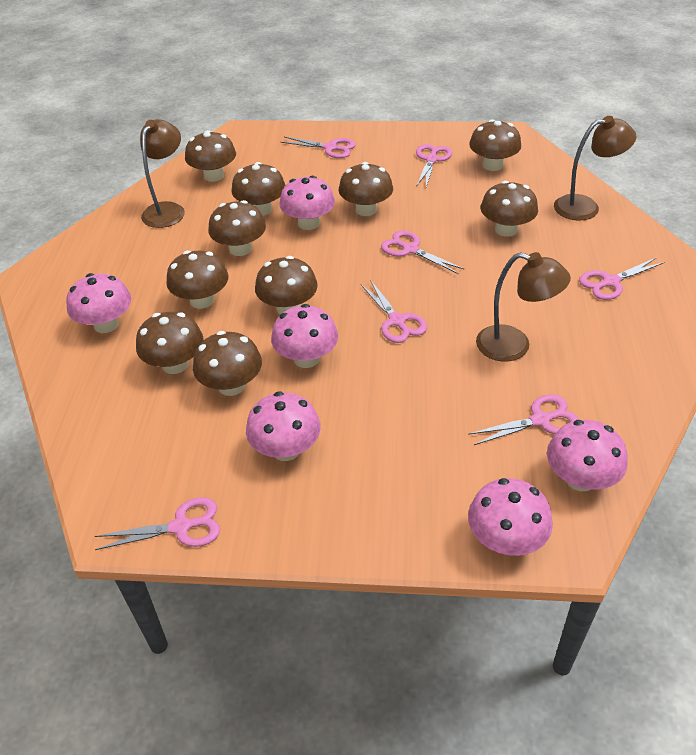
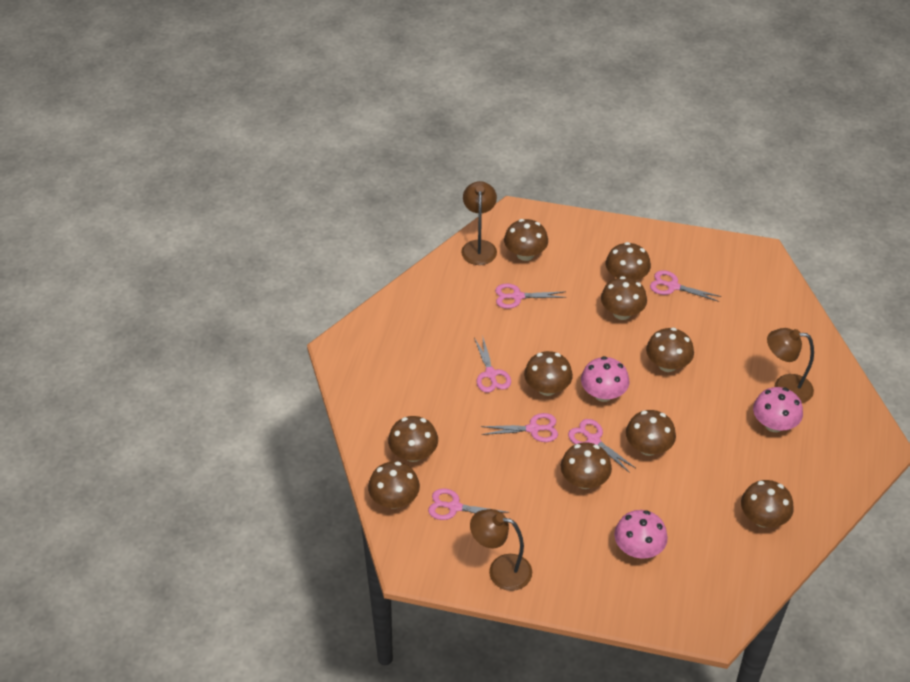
pink mushroom: 6 -> 3
pink scissors: 7 -> 6

